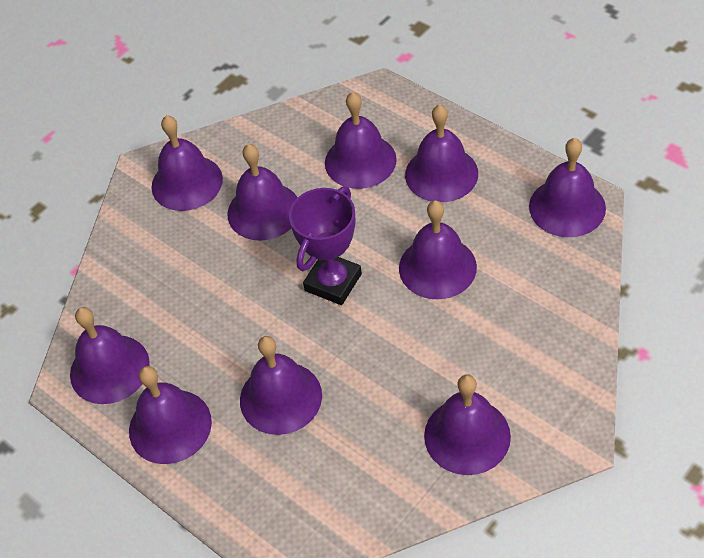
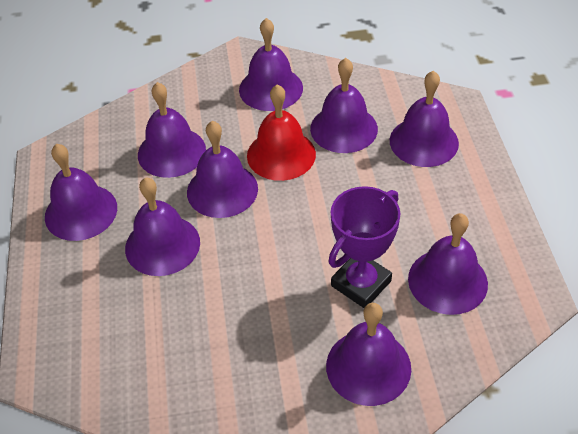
purple bell: 10 -> 9
red bell: 0 -> 1

